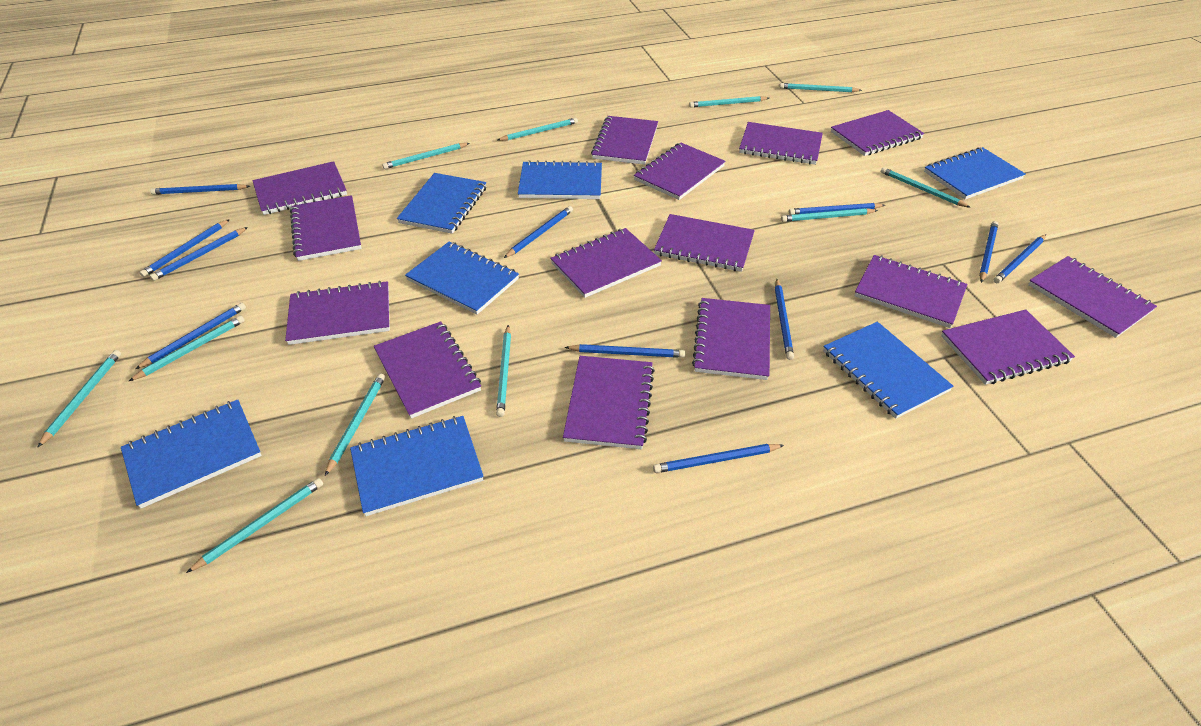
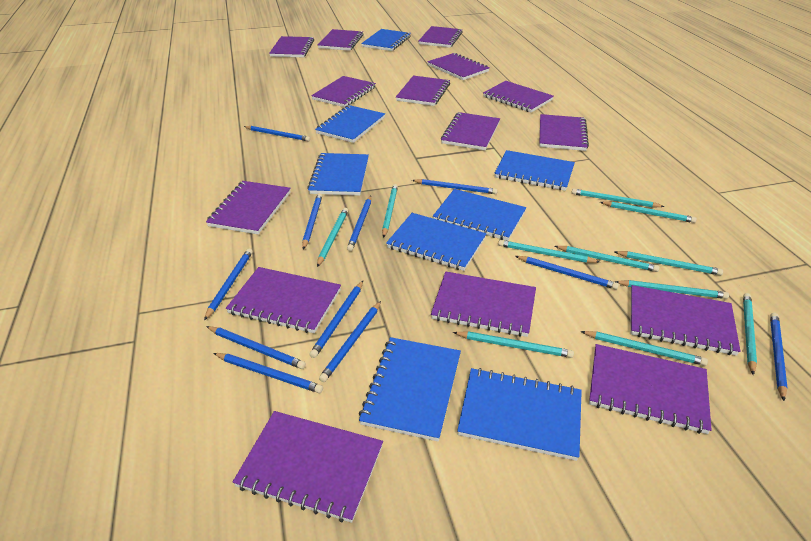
blue notebook: 7 -> 8

